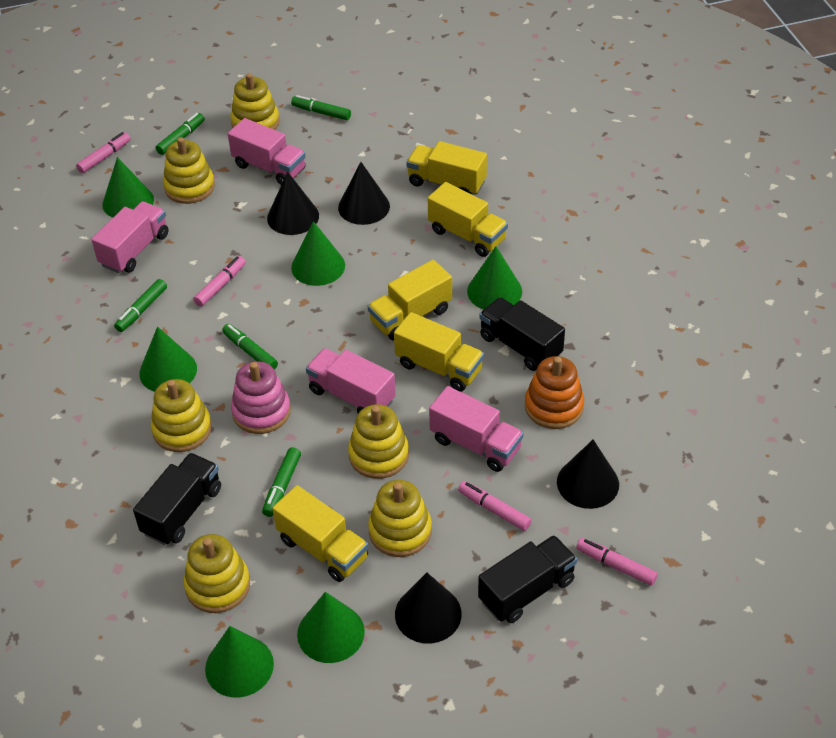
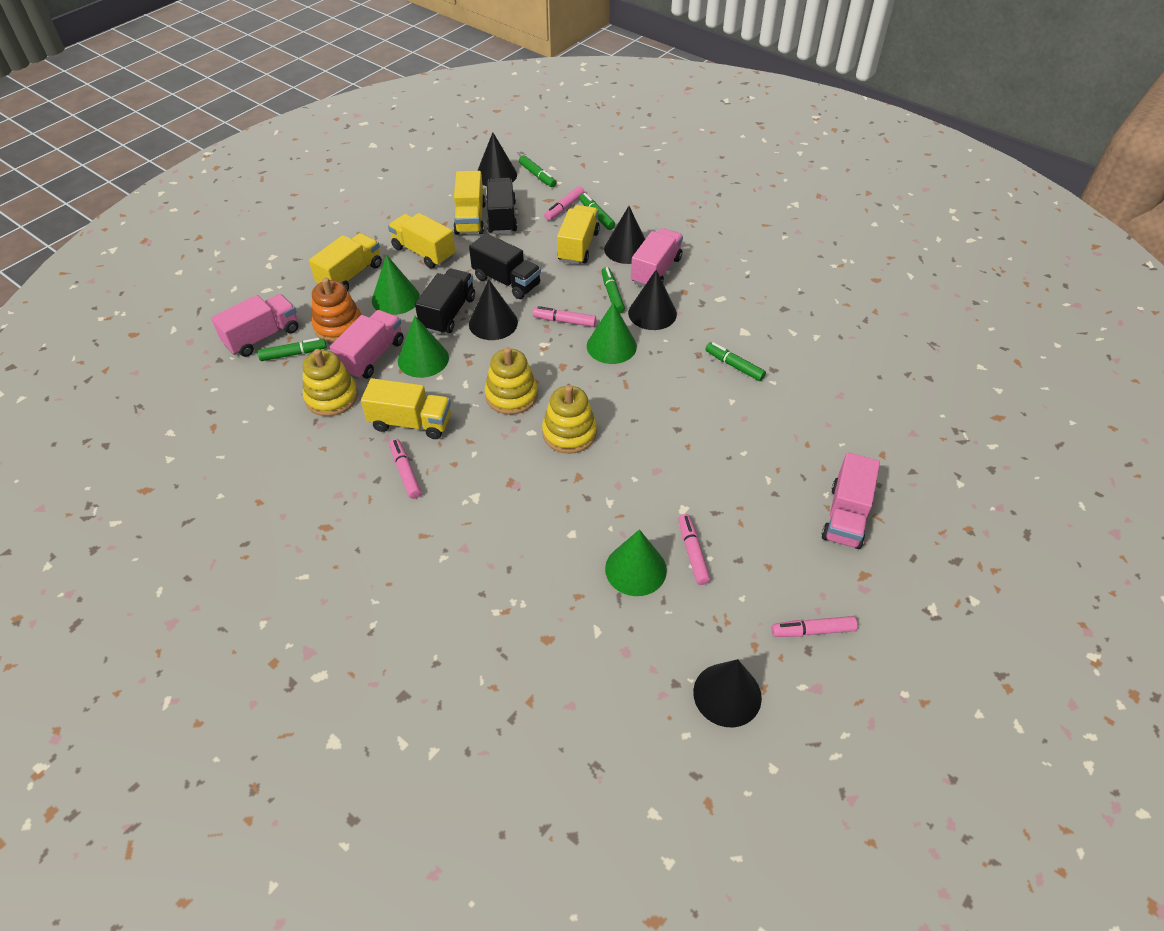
black cone: 4 -> 5
green cone: 6 -> 4
pink marker: 4 -> 5
pink stacking toy: 1 -> 0
yellow stacking toy: 6 -> 3

